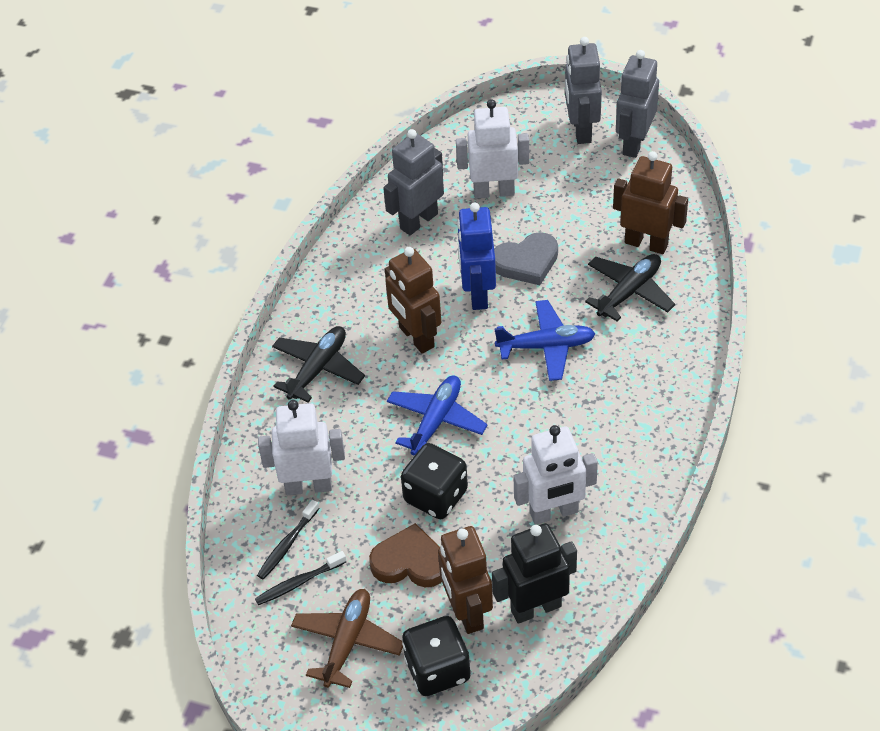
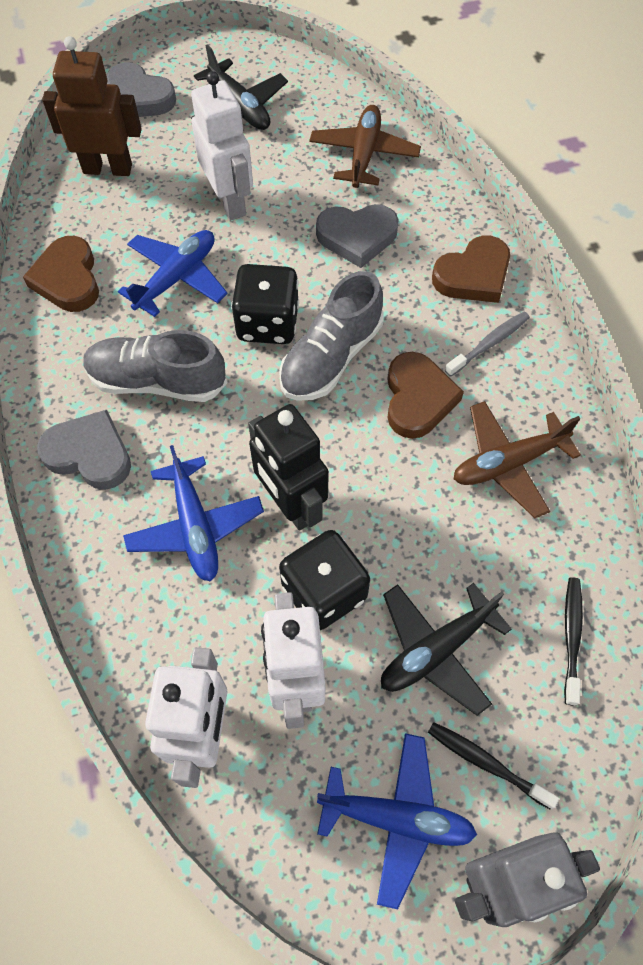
blue plane: 2 -> 3
blue robot: 1 -> 0
brown heart: 1 -> 3
brown plane: 1 -> 2
brown robot: 3 -> 1
grey heart: 1 -> 3
grey robot: 3 -> 1
grey shoe: 0 -> 2
grey toothbrush: 0 -> 1

